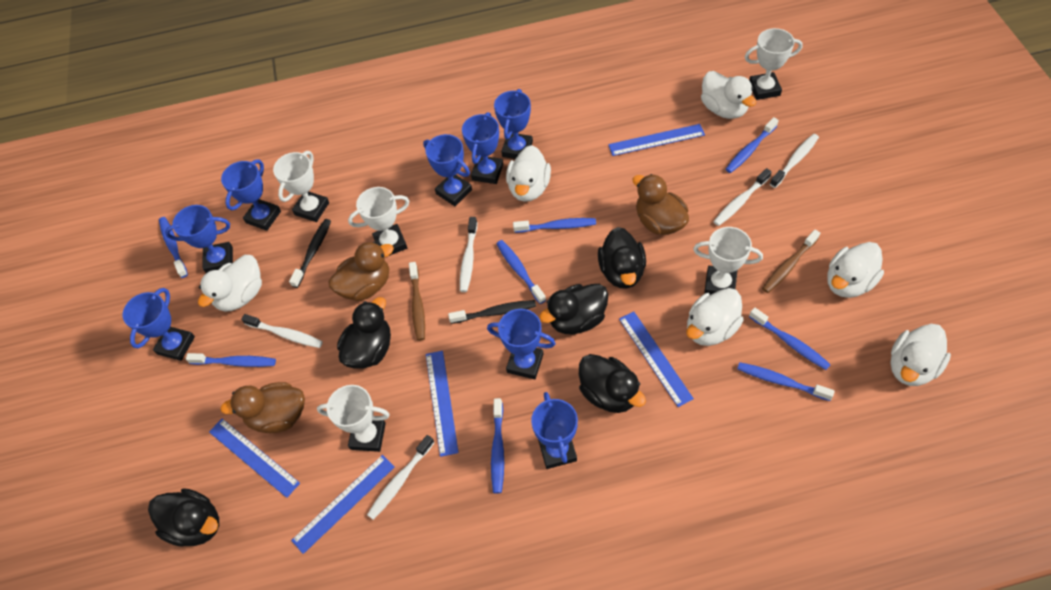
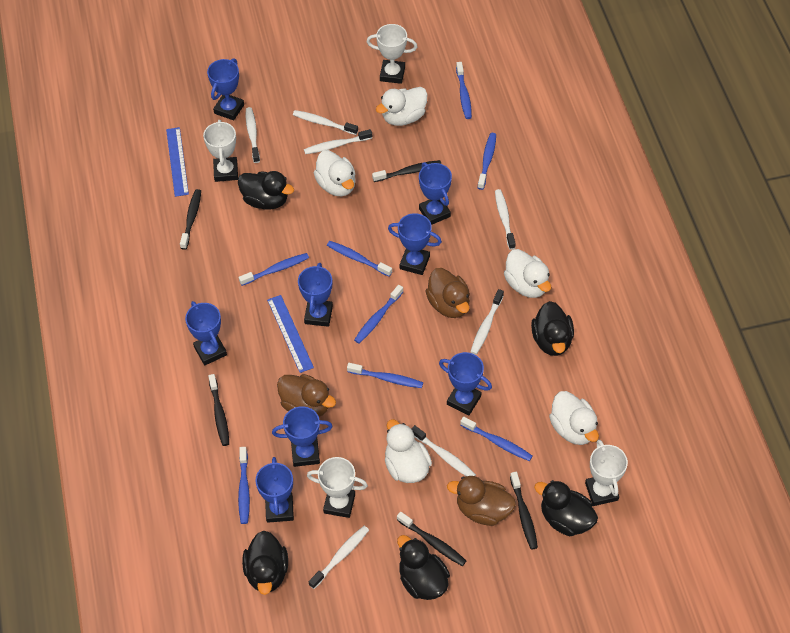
black toothbrush: 2 -> 5
blue ruler: 5 -> 2
brown toothbrush: 2 -> 0
white duck: 6 -> 5
white toothbrush: 5 -> 7
white trophy: 5 -> 4

